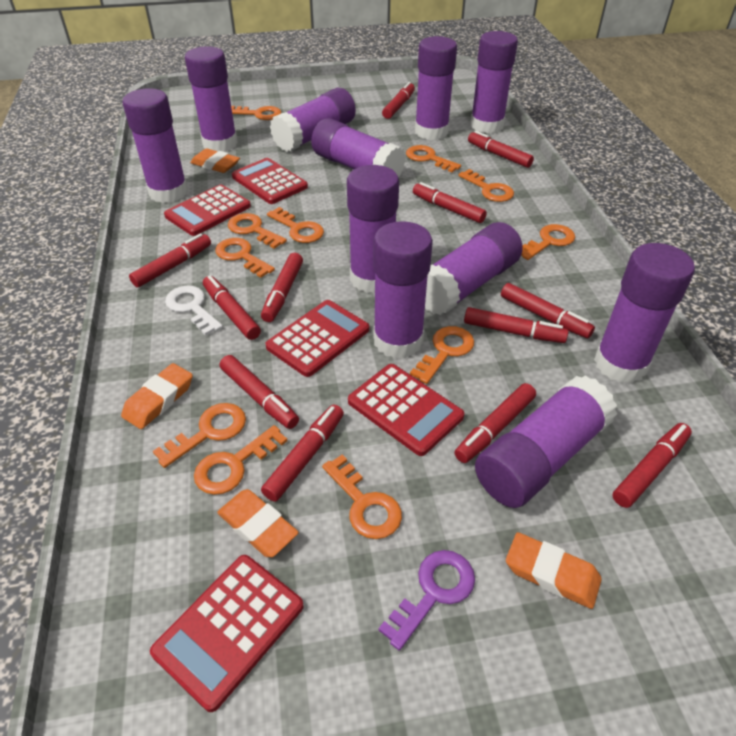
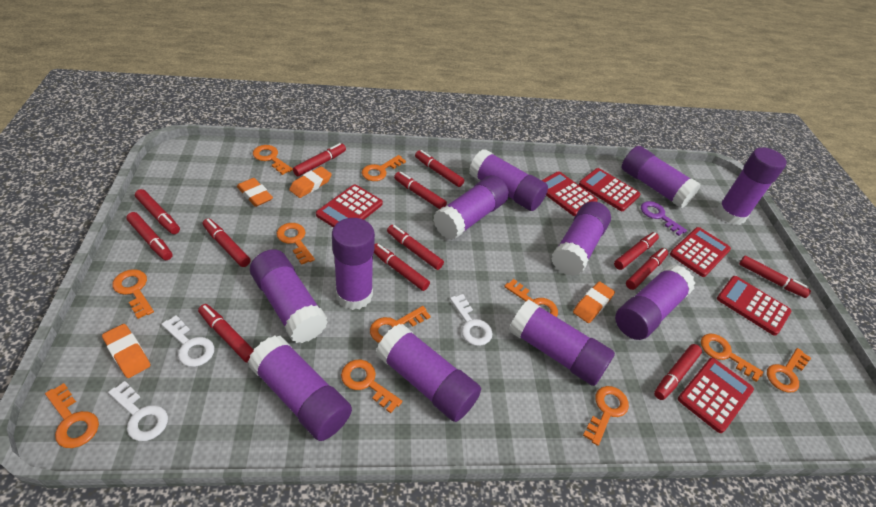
red calculator: 5 -> 6
red marker: 12 -> 13
white key: 1 -> 3

